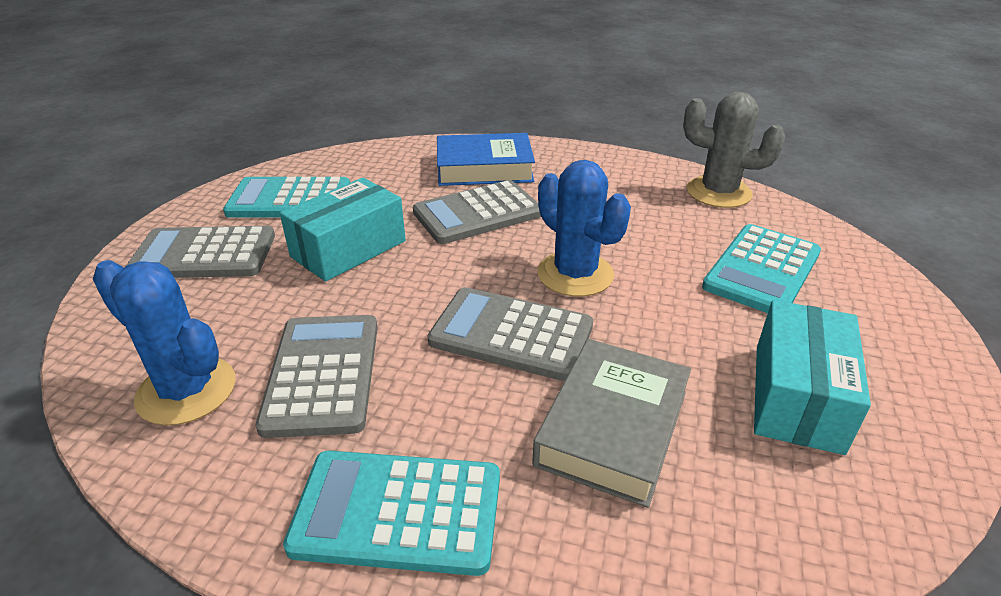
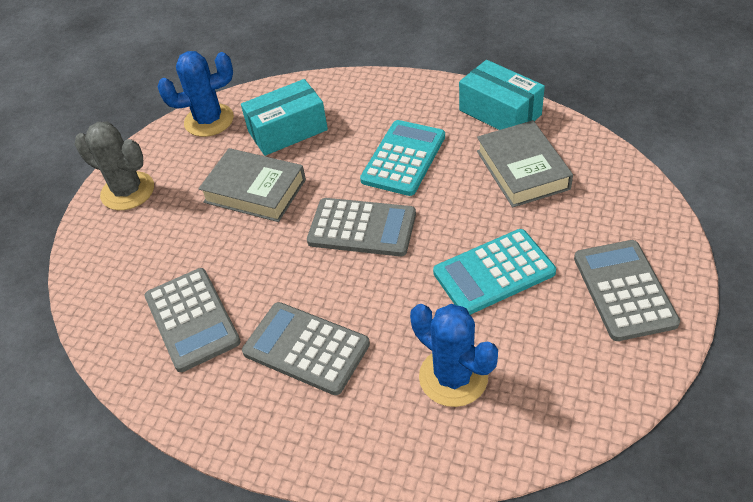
blue book: 1 -> 0
grey book: 1 -> 2
turquoise calculator: 3 -> 2

